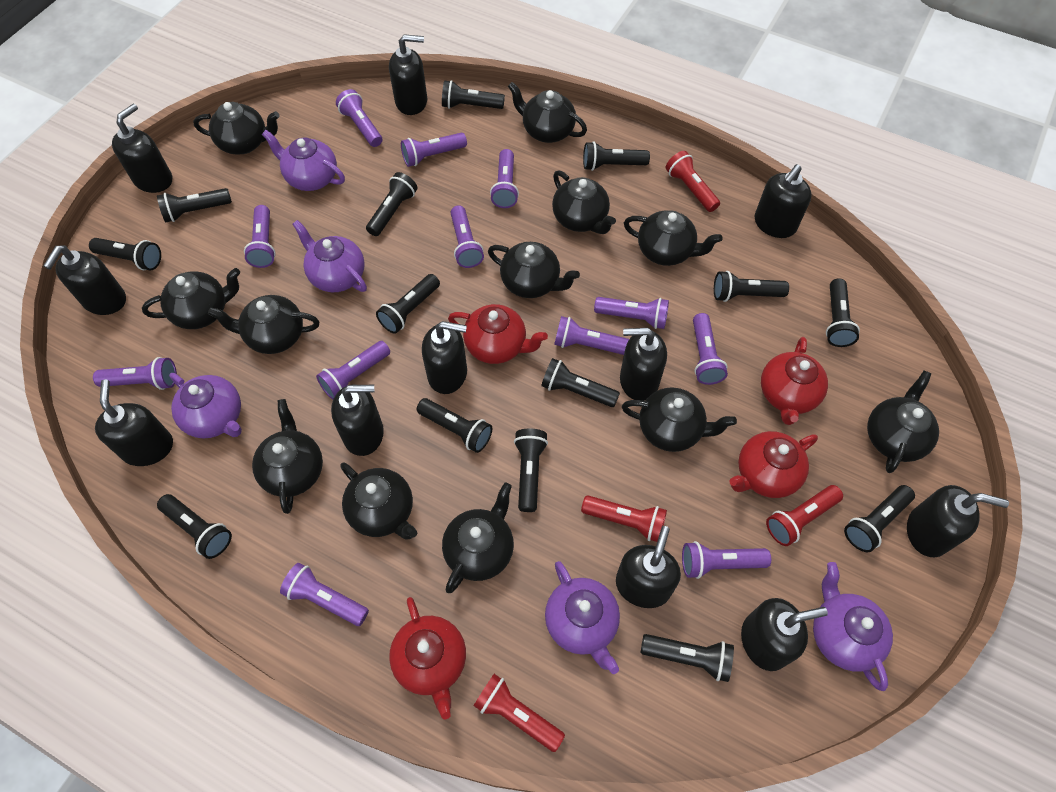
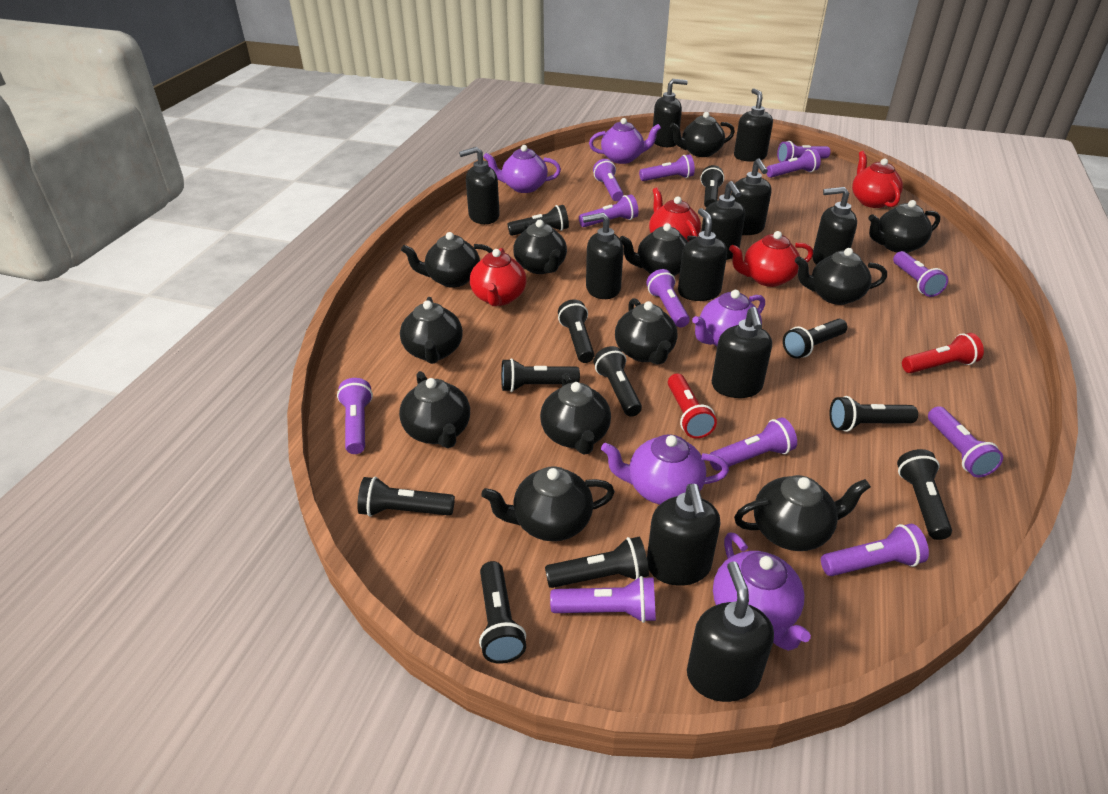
black flashlight: 14 -> 11
red flashlight: 4 -> 2

